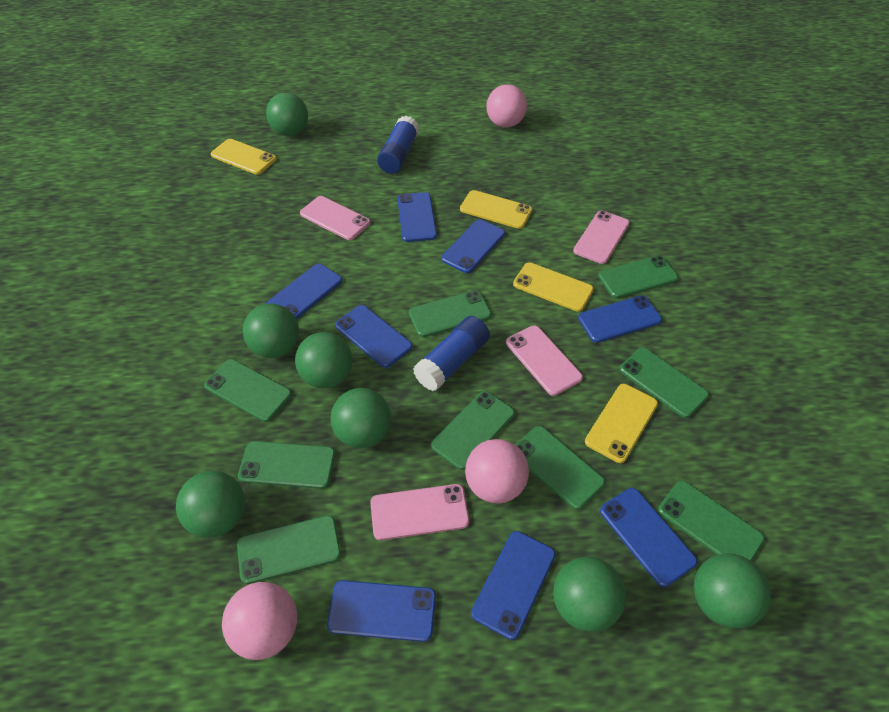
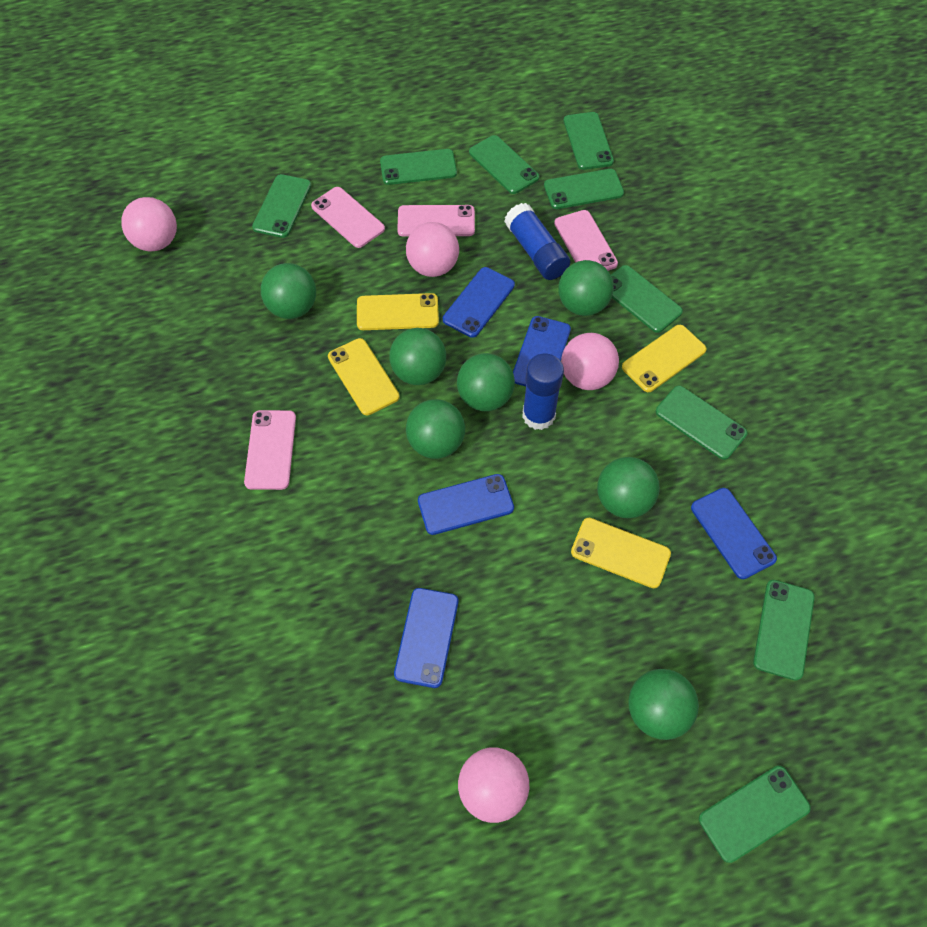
blue phone: 8 -> 5
pink ball: 3 -> 4

